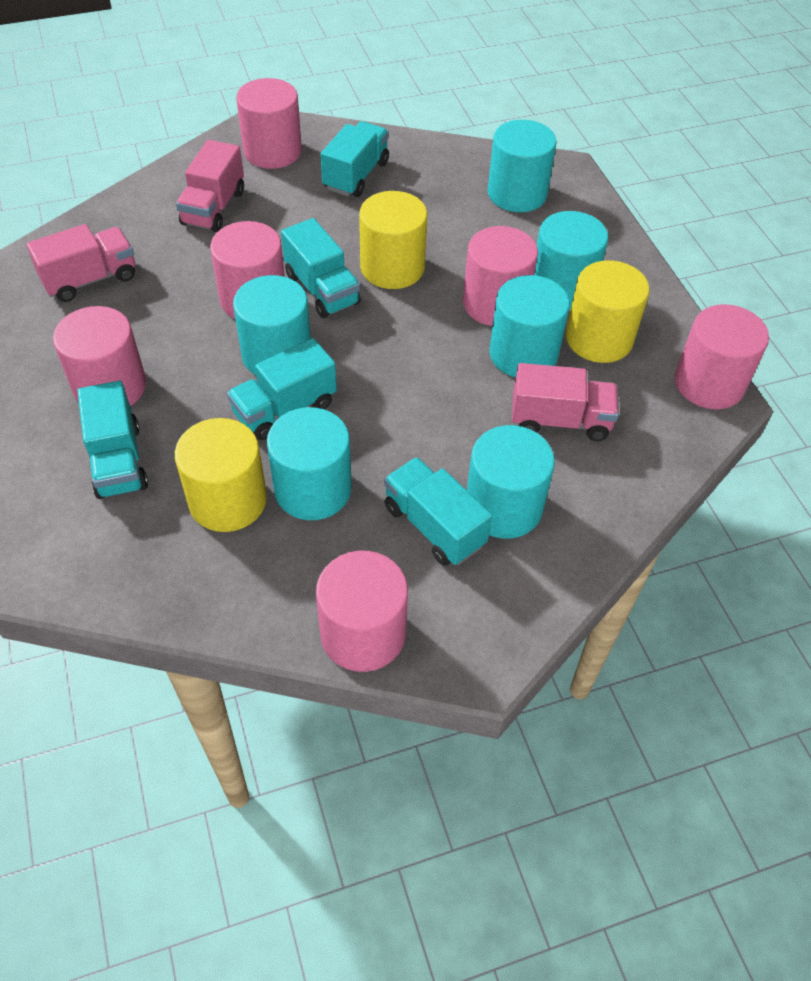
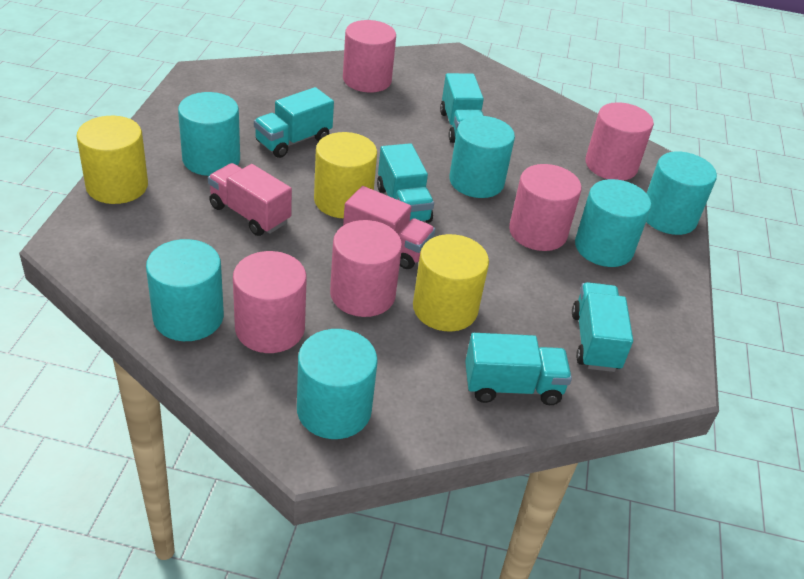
pink cylinder: 6 -> 5
pink truck: 3 -> 2

